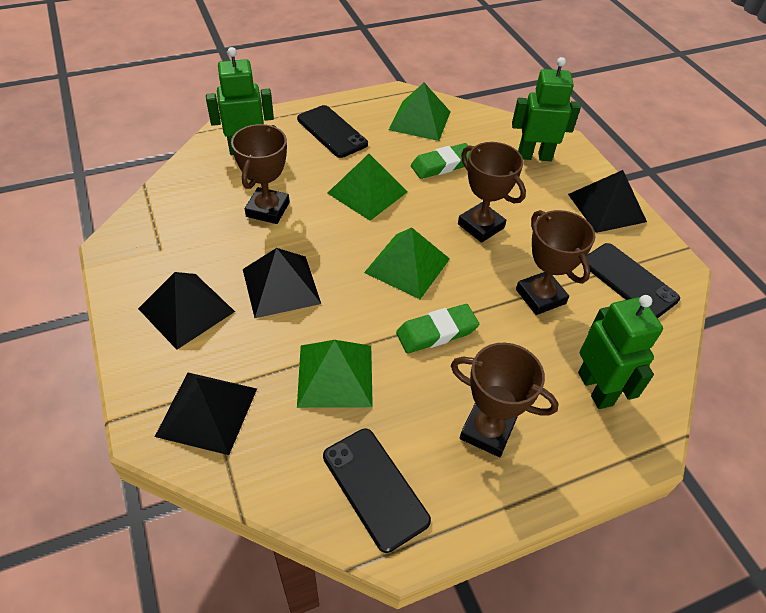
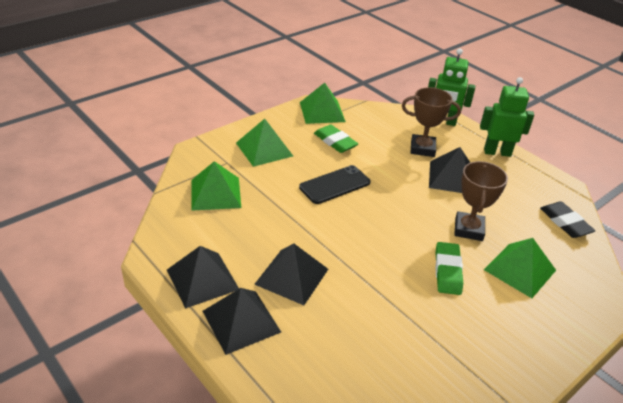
black eraser: 0 -> 1
black phone: 3 -> 1
brown trophy: 4 -> 2
green robot: 3 -> 2

